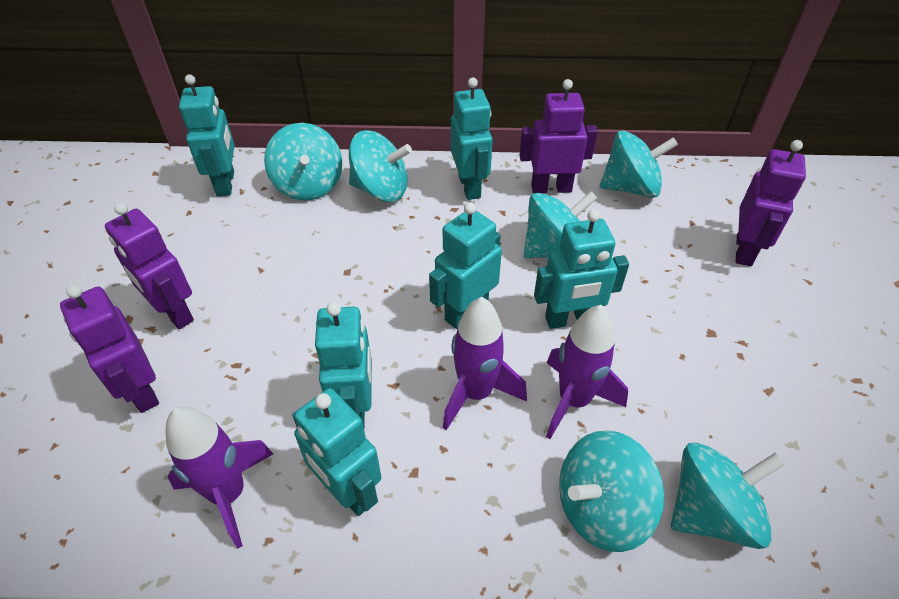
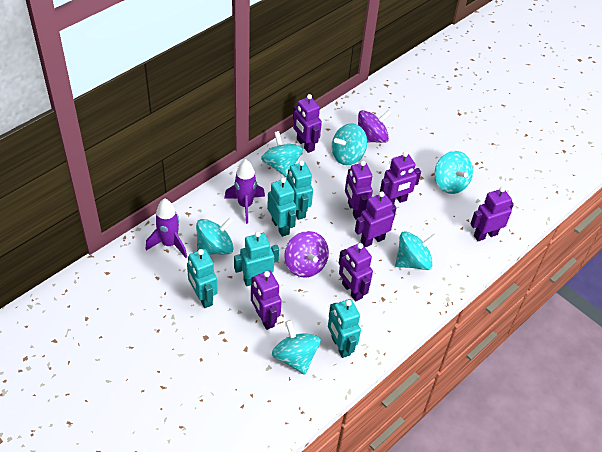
purple robot: 4 -> 7
purple rocket: 3 -> 2
purple spinning top: 0 -> 2
turquoise robot: 6 -> 5

